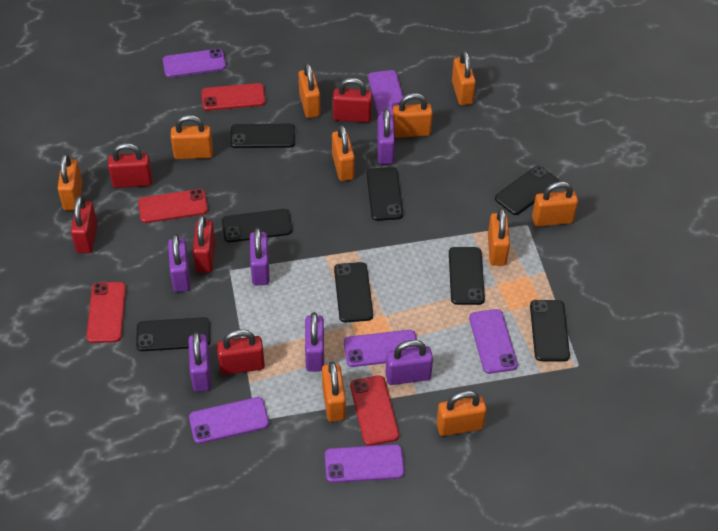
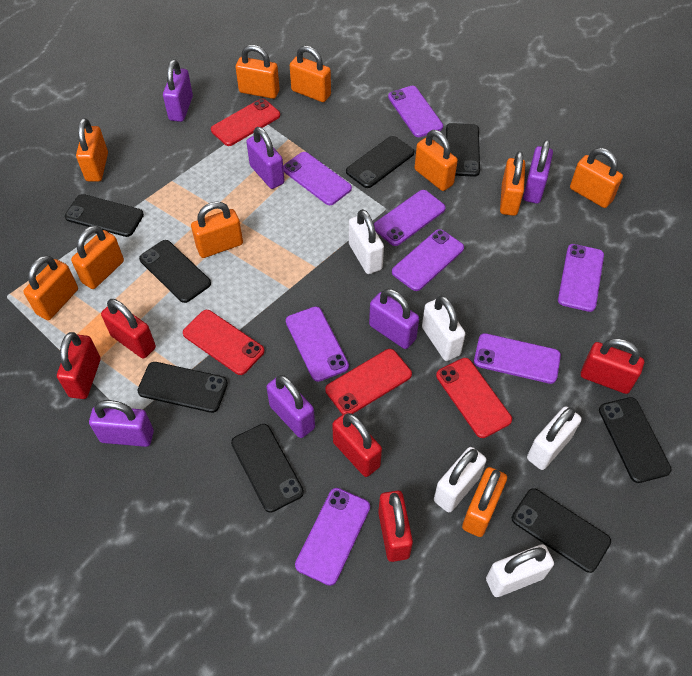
purple phone: 6 -> 8
white padlock: 0 -> 5

